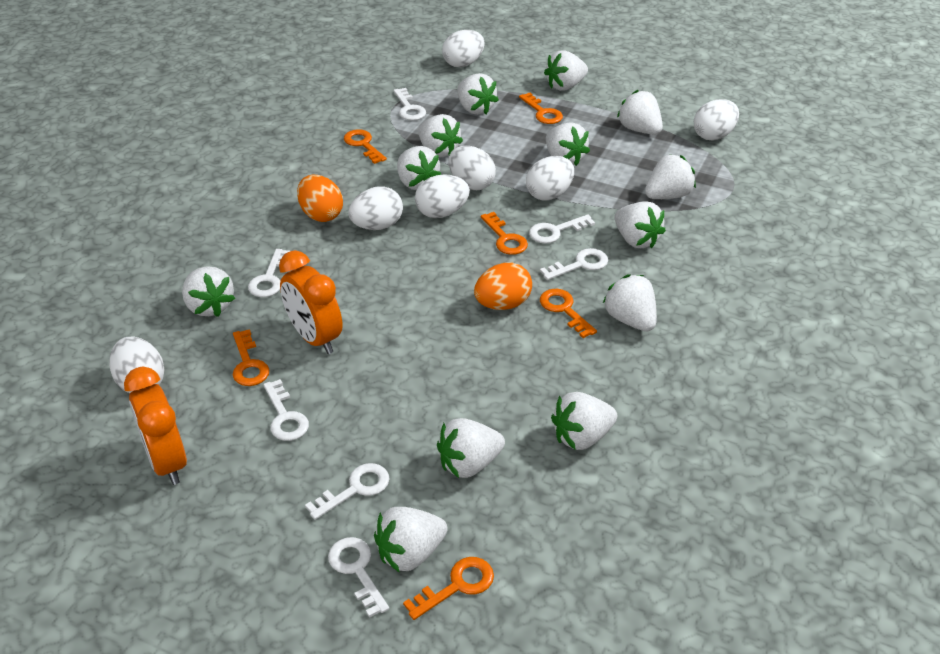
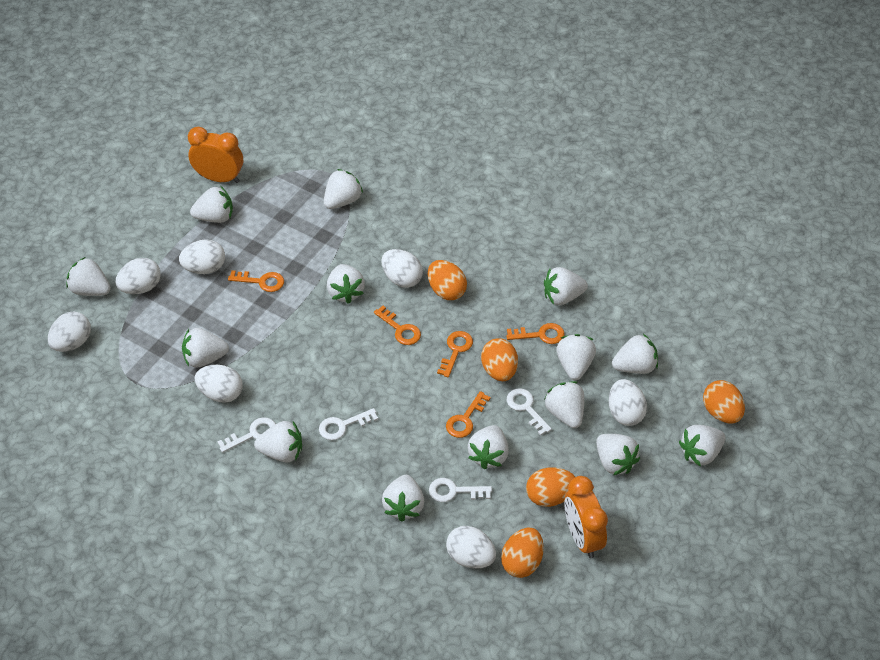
orange egg: 2 -> 5
orange key: 6 -> 5
white key: 7 -> 4
white strawberry: 13 -> 14

